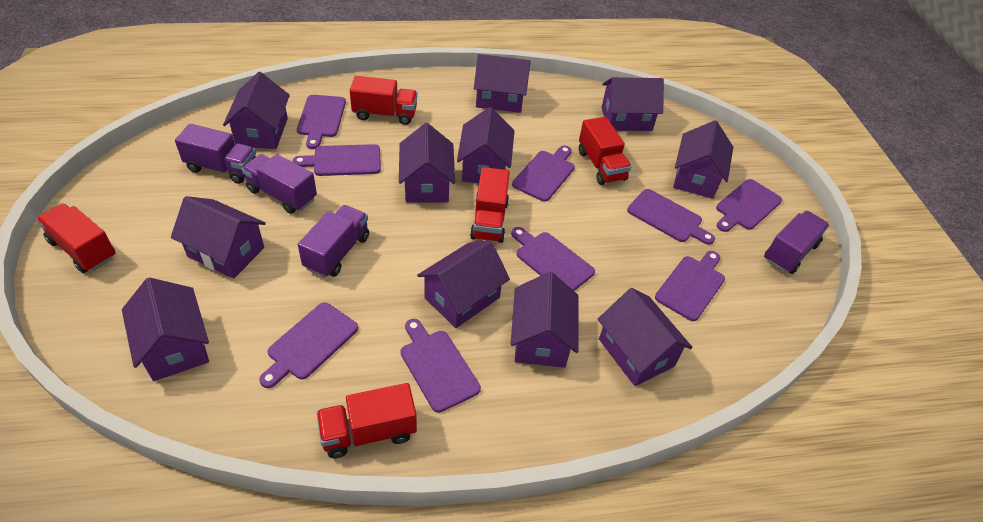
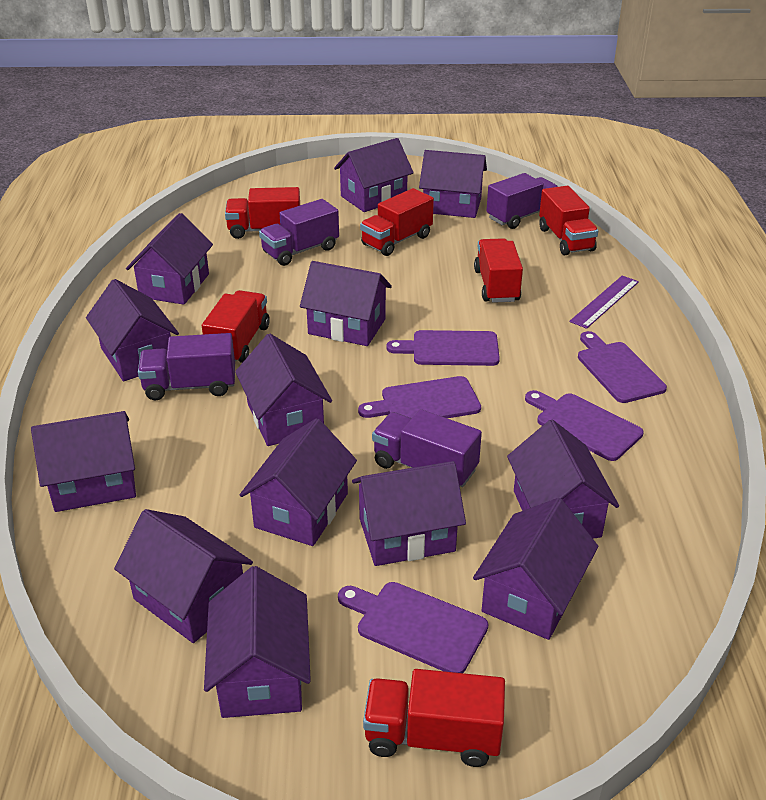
purple cutting board: 9 -> 5
purple house: 11 -> 13
purple ruler: 0 -> 1
red truck: 5 -> 6

